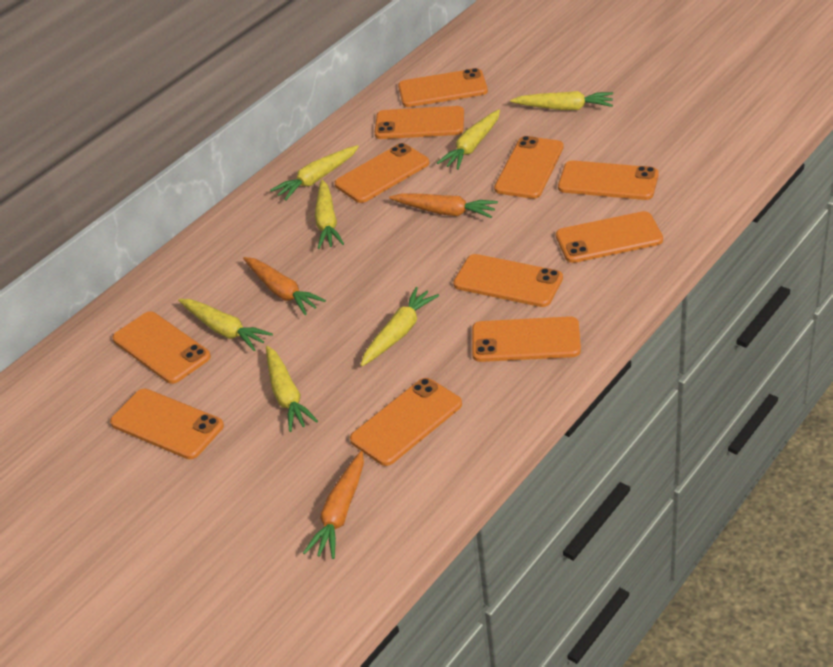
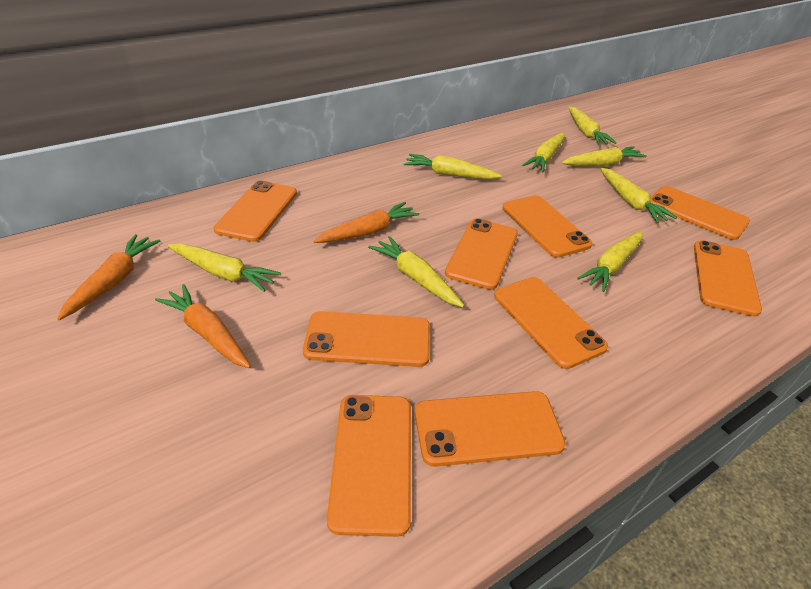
orange phone: 11 -> 9
yellow carrot: 7 -> 8

